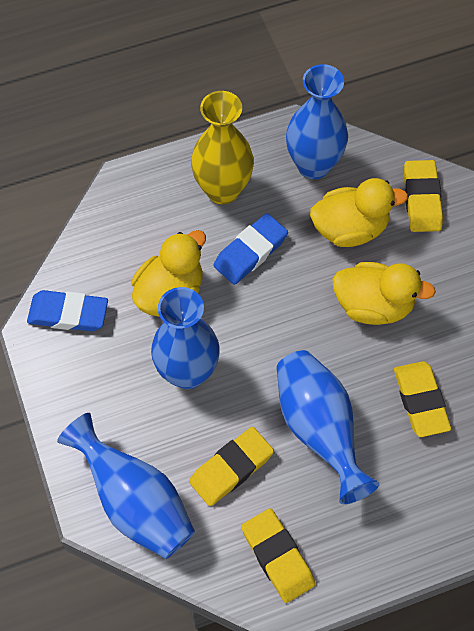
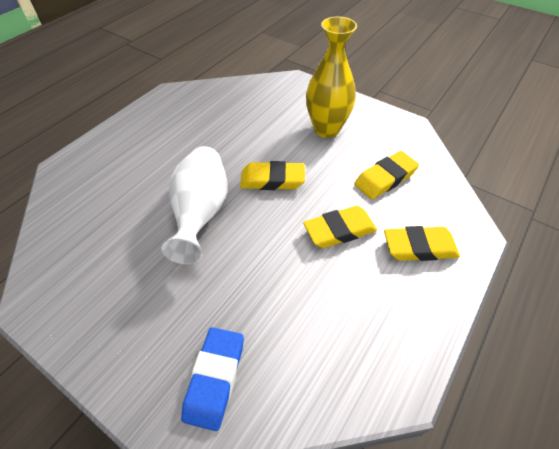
blue eraser: 2 -> 1
blue vase: 4 -> 0
white vase: 0 -> 1
yellow duck: 3 -> 0

